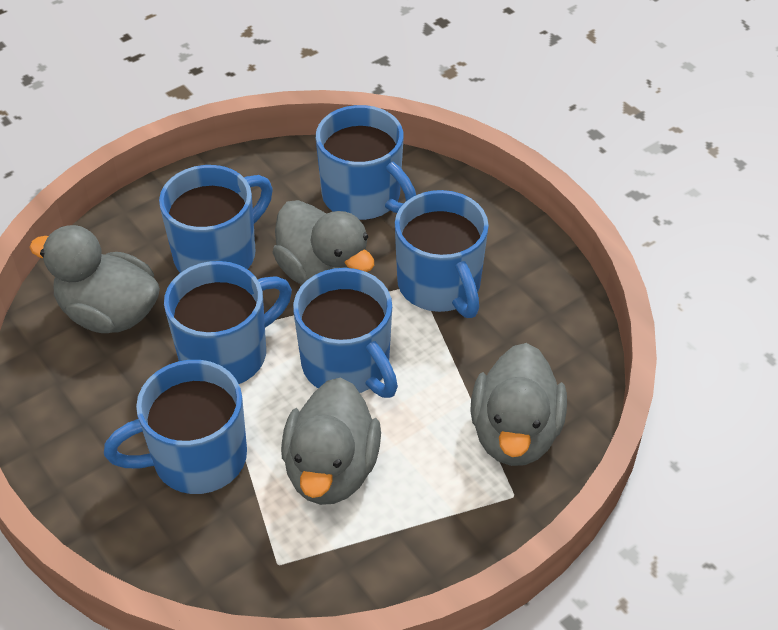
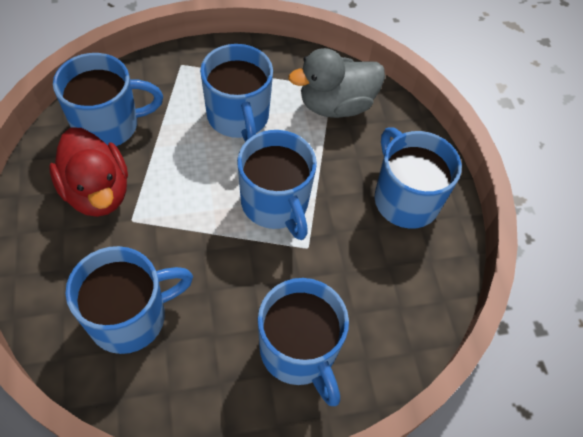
grey duck: 4 -> 1
red duck: 0 -> 1

